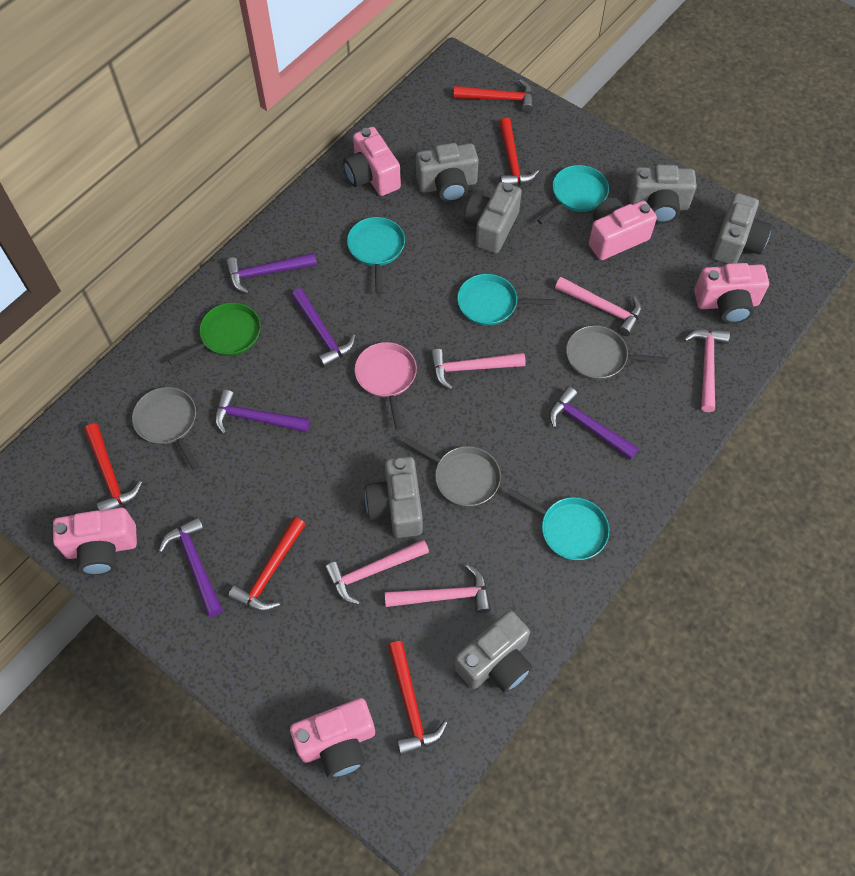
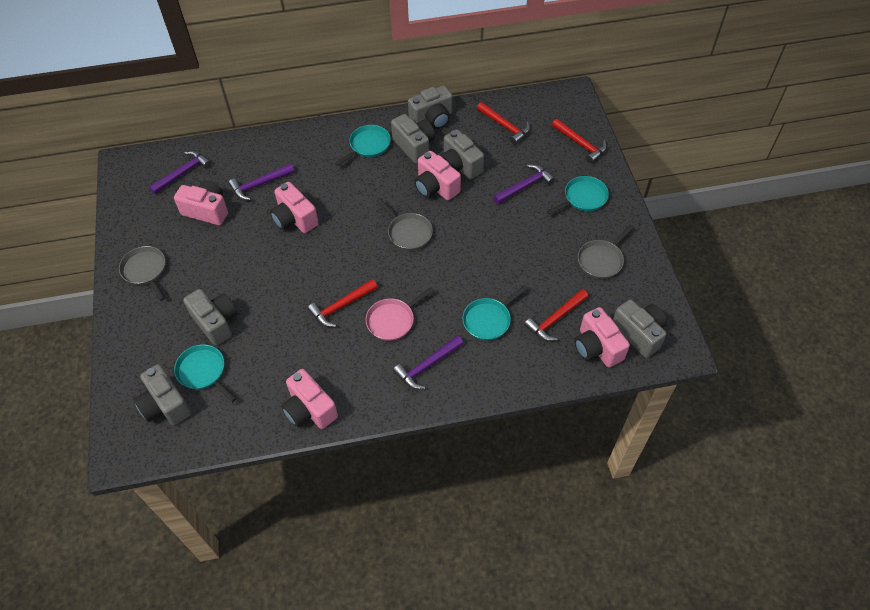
green pan: 1 -> 0
pink hammer: 5 -> 0
purple hammer: 5 -> 4
red hammer: 5 -> 4

